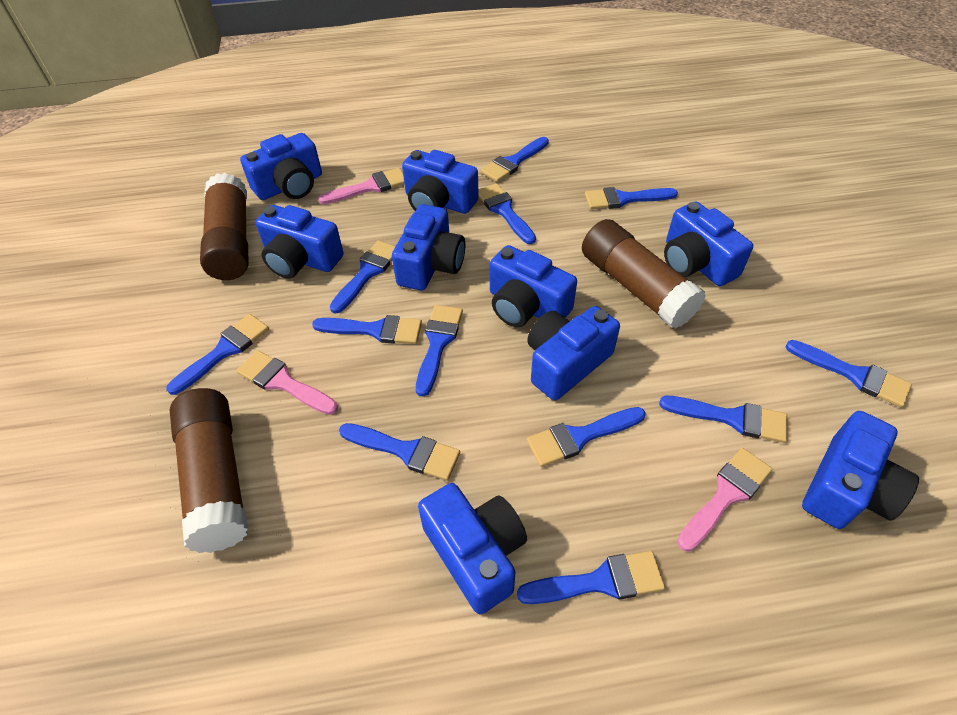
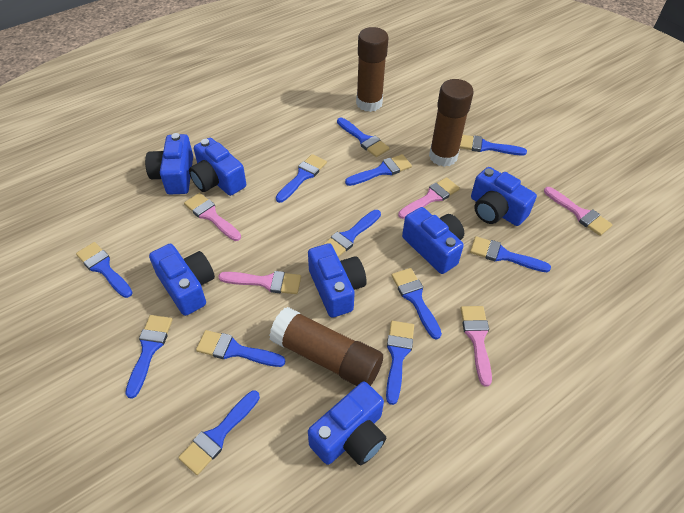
blue camera: 9 -> 7
pink brush: 3 -> 5

